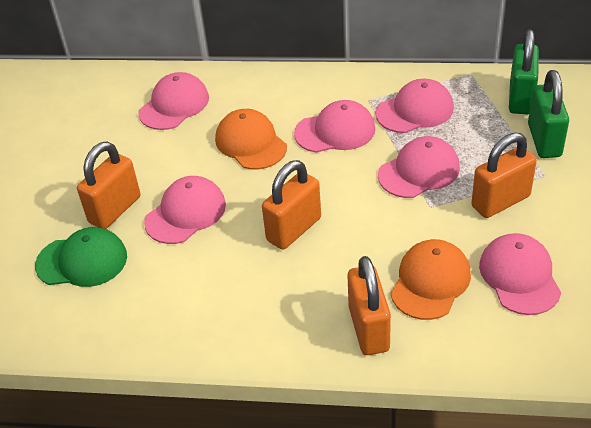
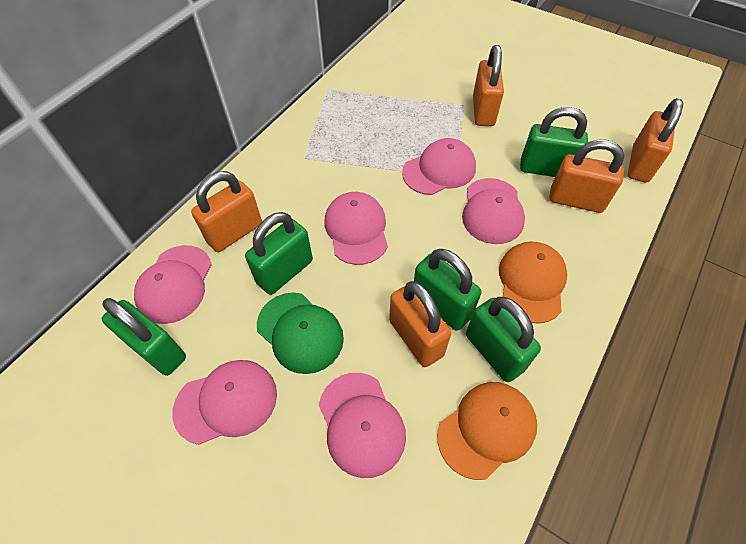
green padlock: 2 -> 5
orange padlock: 4 -> 5

